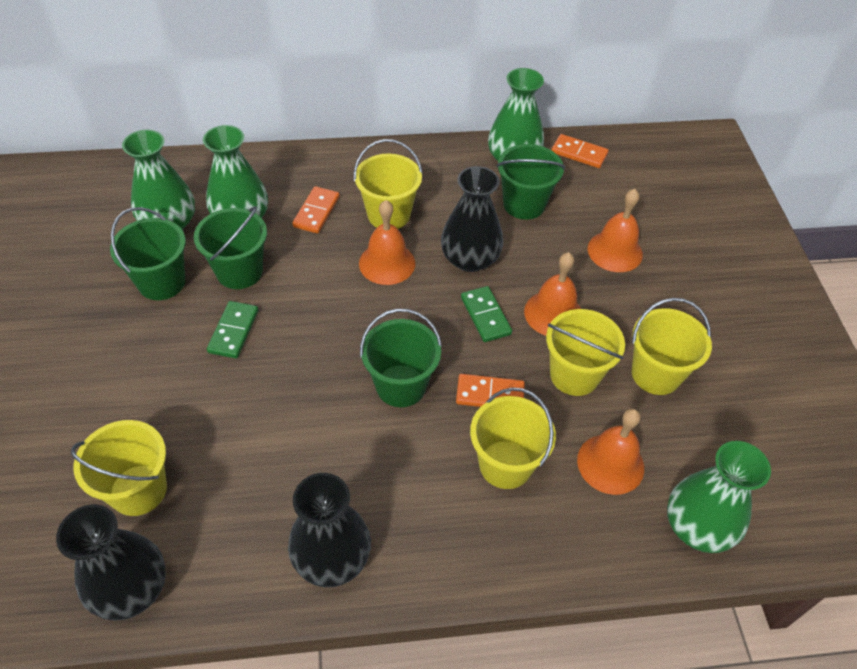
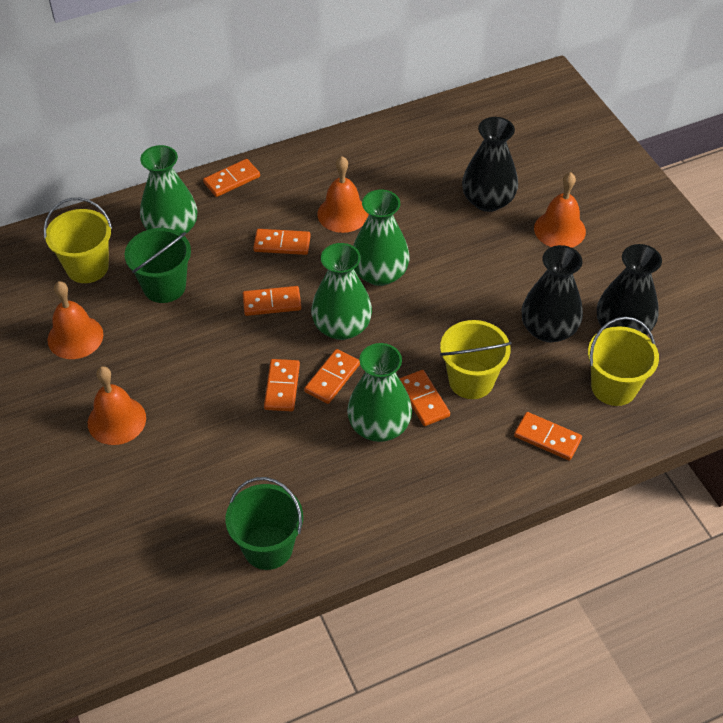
green bucket: 4 -> 2
green domino: 2 -> 0
orange domino: 3 -> 7
yellow bucket: 5 -> 3

